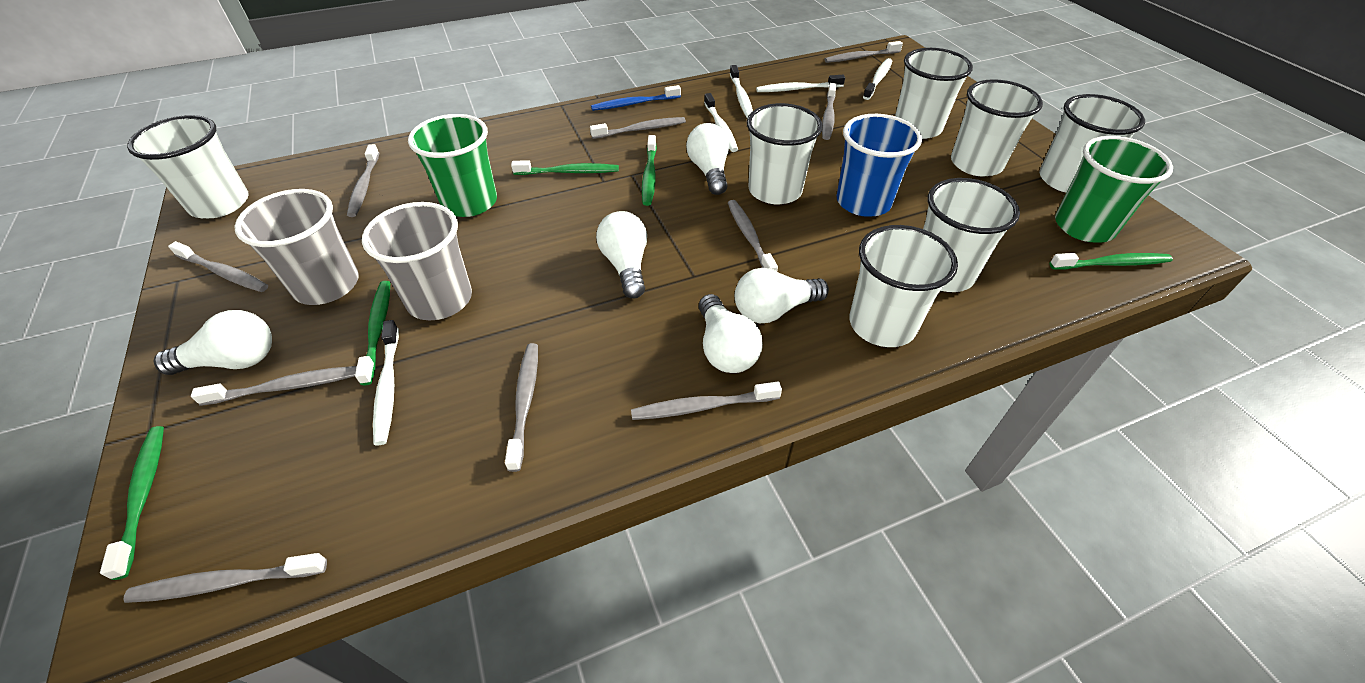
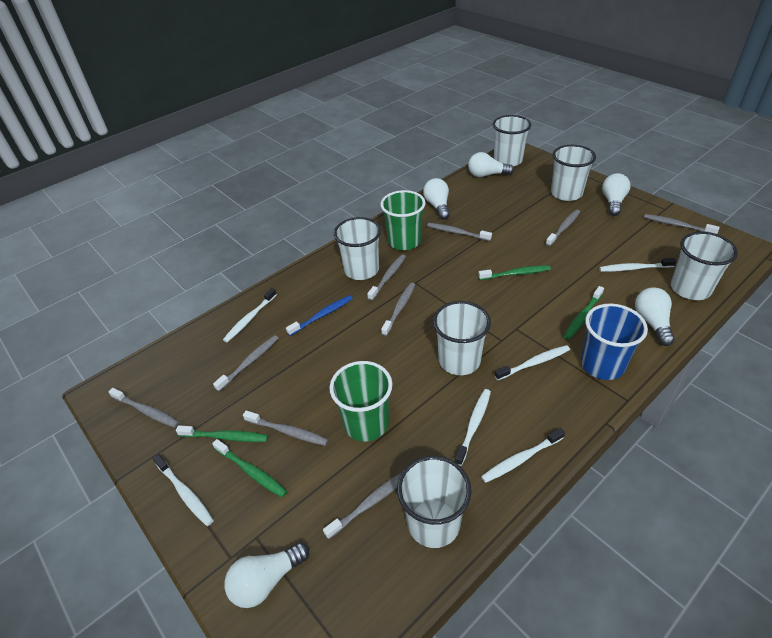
green toothbrush: 5 -> 4
grey cup: 2 -> 0
grey toothbrush: 10 -> 9
white cup: 7 -> 6
white toothbrush: 5 -> 6

